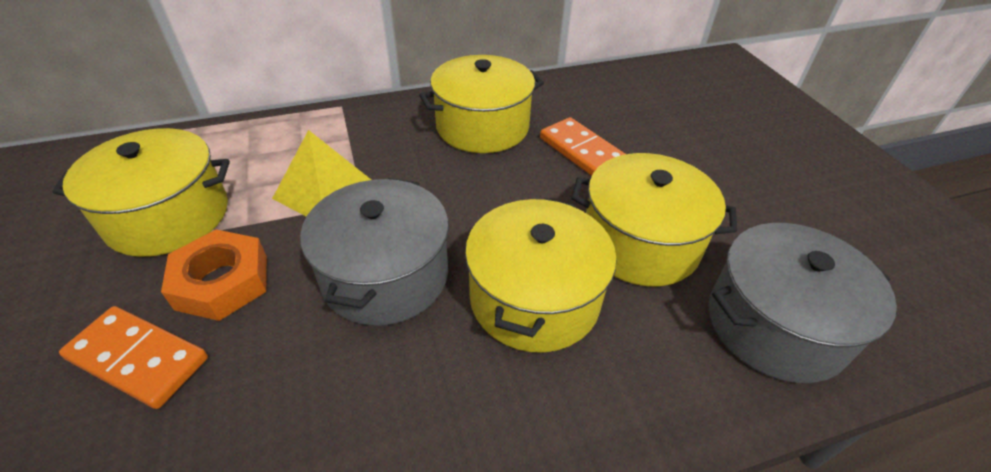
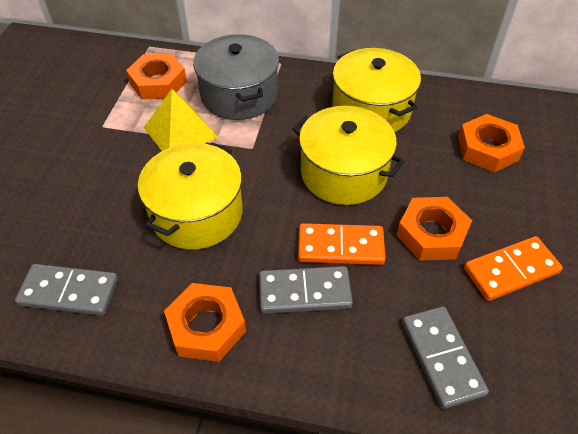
grey domino: 0 -> 3
grey pot: 2 -> 1
orange nut: 1 -> 4
yellow pot: 4 -> 3

